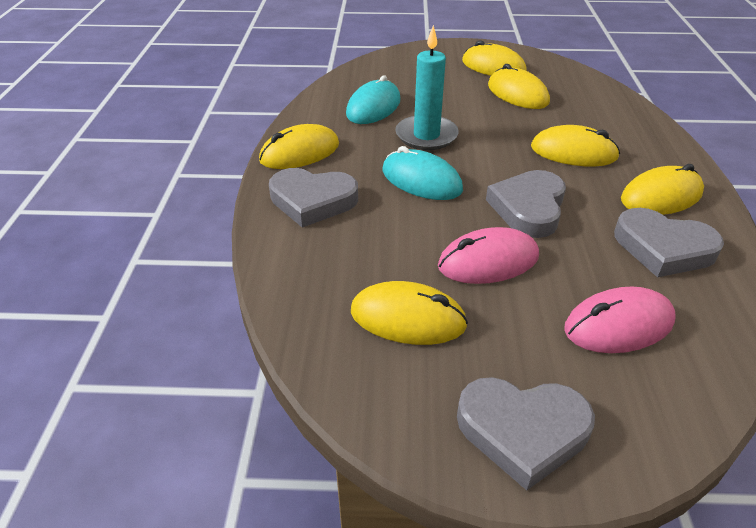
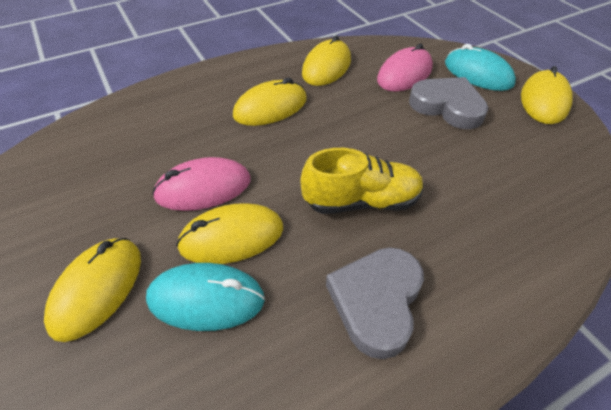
grey heart: 4 -> 2
turquoise candle: 1 -> 0
yellow mouse: 6 -> 5
yellow shoe: 0 -> 1

